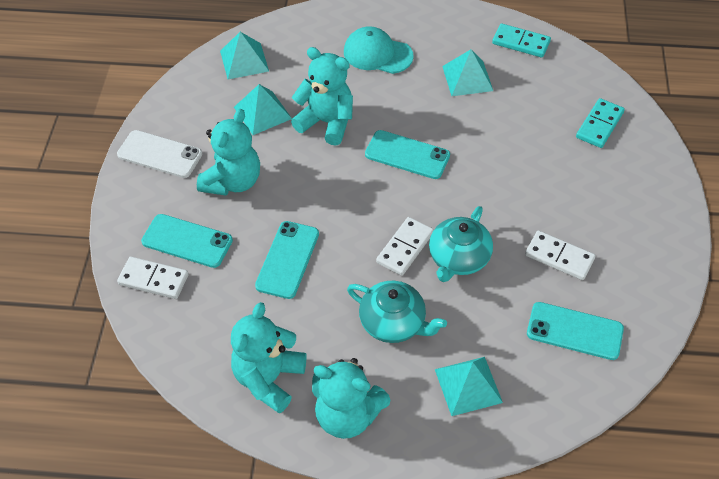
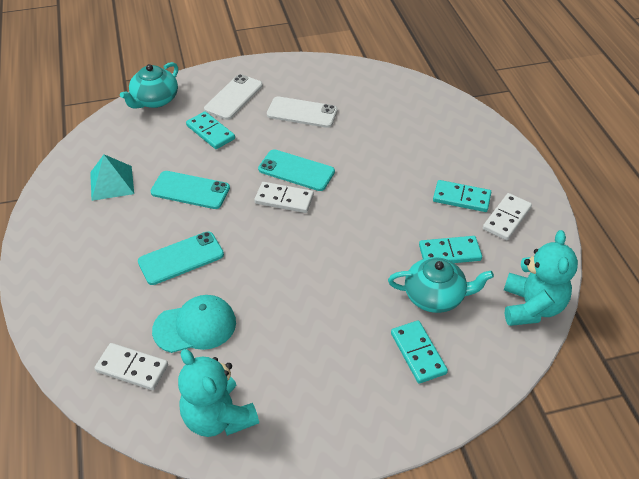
turquoise domino: 2 -> 4
turquoise phone: 4 -> 3
turquoise pyramid: 4 -> 1
turquoise teddy bear: 4 -> 2
white phone: 1 -> 2

